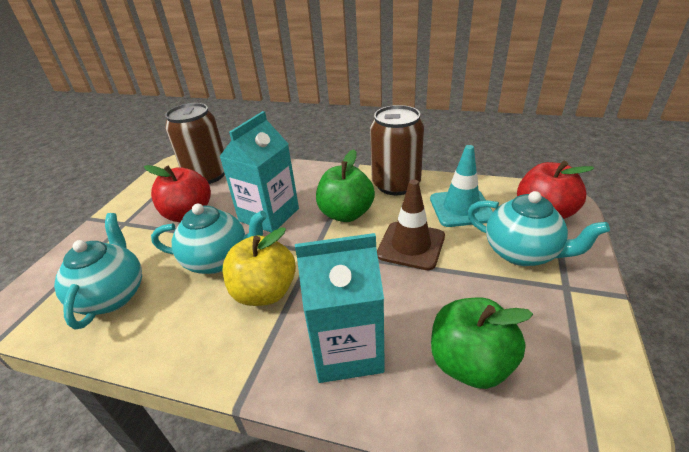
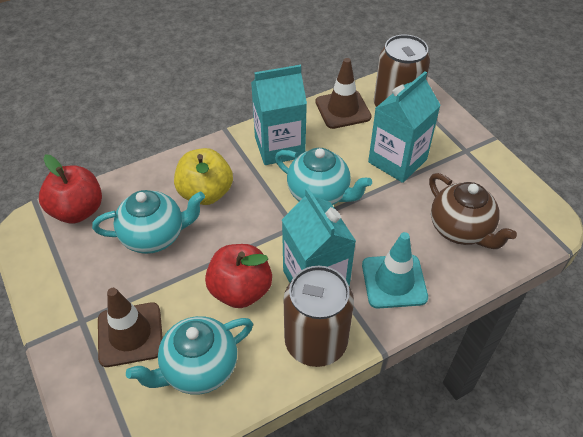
brown teapot: 0 -> 1
brown traffic cone: 1 -> 2
green apple: 2 -> 0
turquoise carton: 2 -> 3

